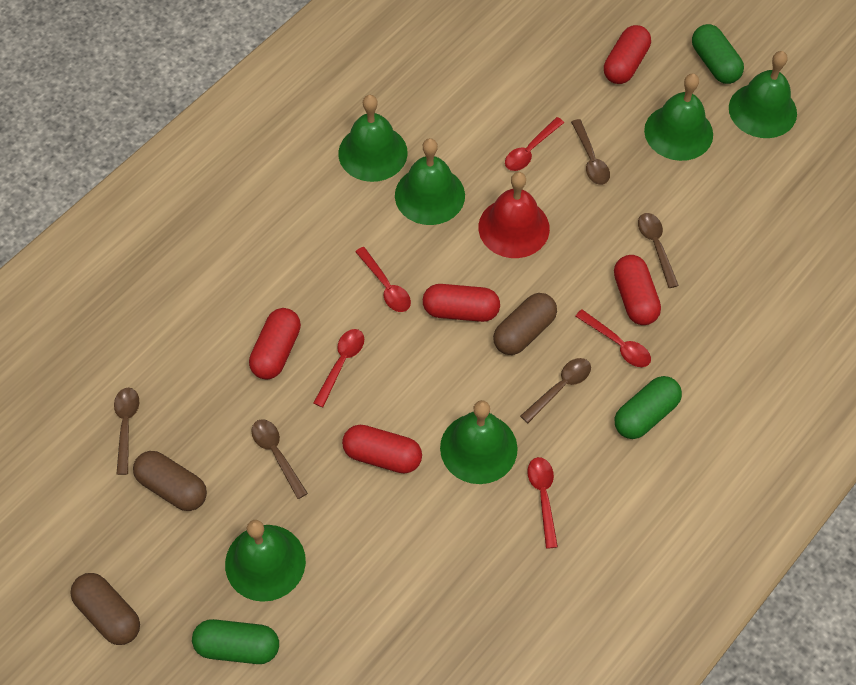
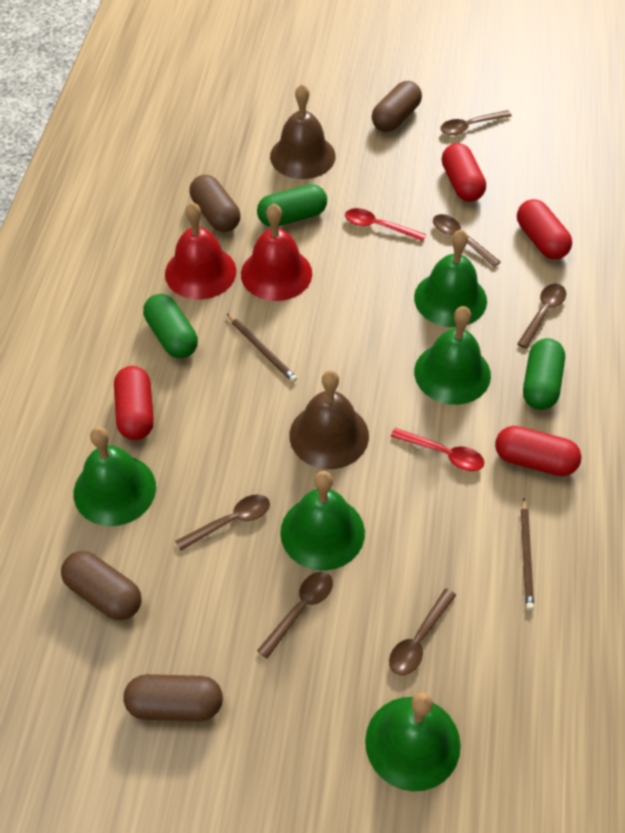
brown bell: 0 -> 2
brown capsule: 3 -> 4
brown pencil: 0 -> 2
brown spoon: 5 -> 6
green bell: 6 -> 5
red bell: 1 -> 2
red capsule: 5 -> 4
red spoon: 5 -> 2

